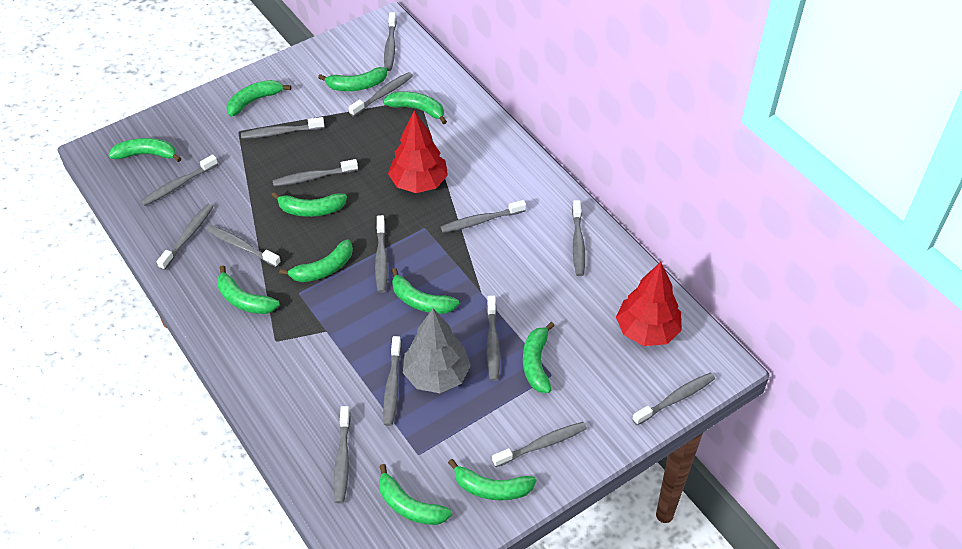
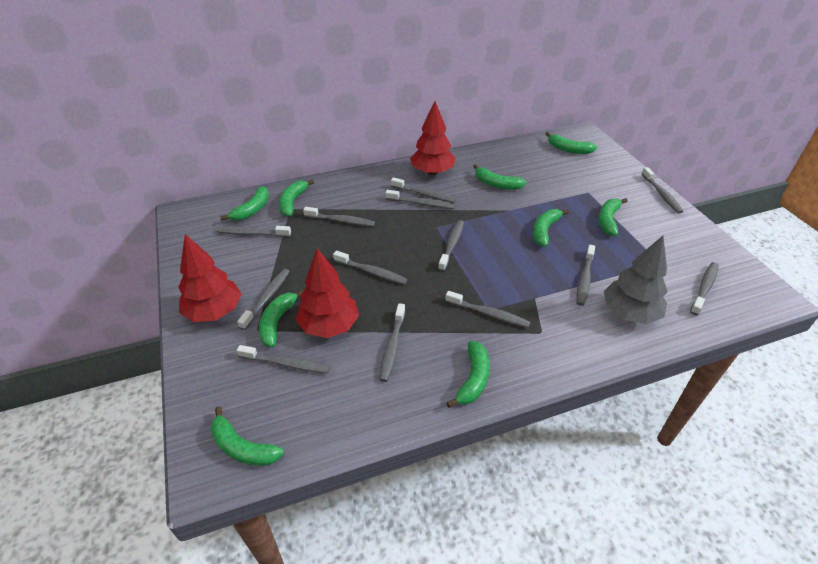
green banana: 11 -> 9
grey toothbrush: 15 -> 13
red tree: 2 -> 3

